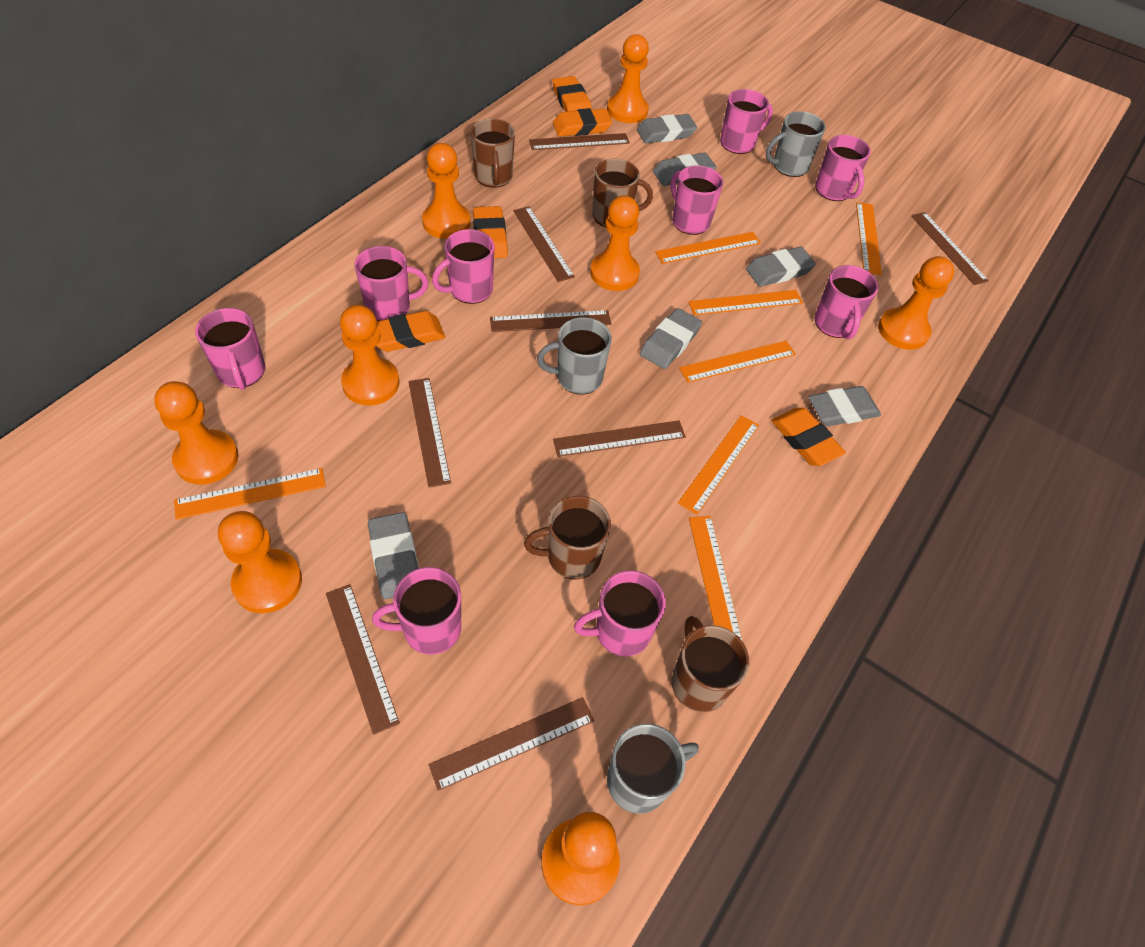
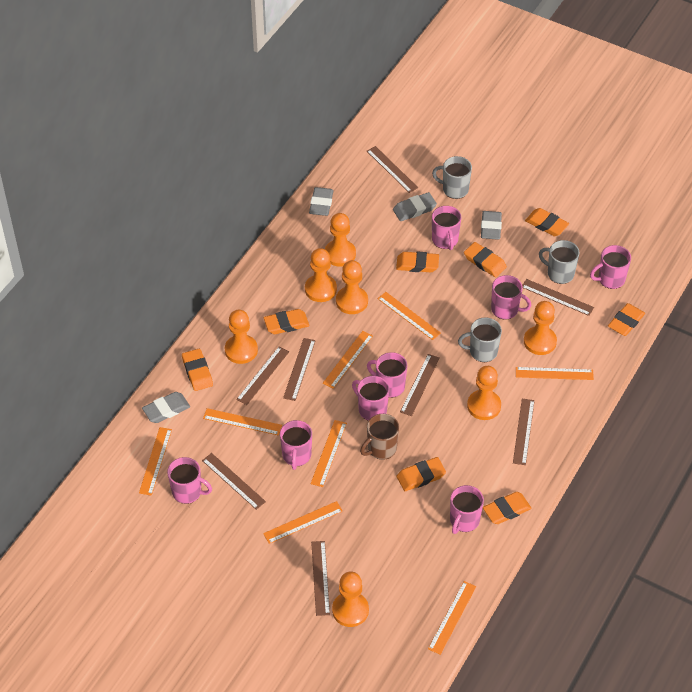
brown mug: 4 -> 1
grey eraser: 6 -> 4
orange eraser: 5 -> 8
orange pawn: 8 -> 7
orange ruler: 7 -> 8
pink mug: 9 -> 8

